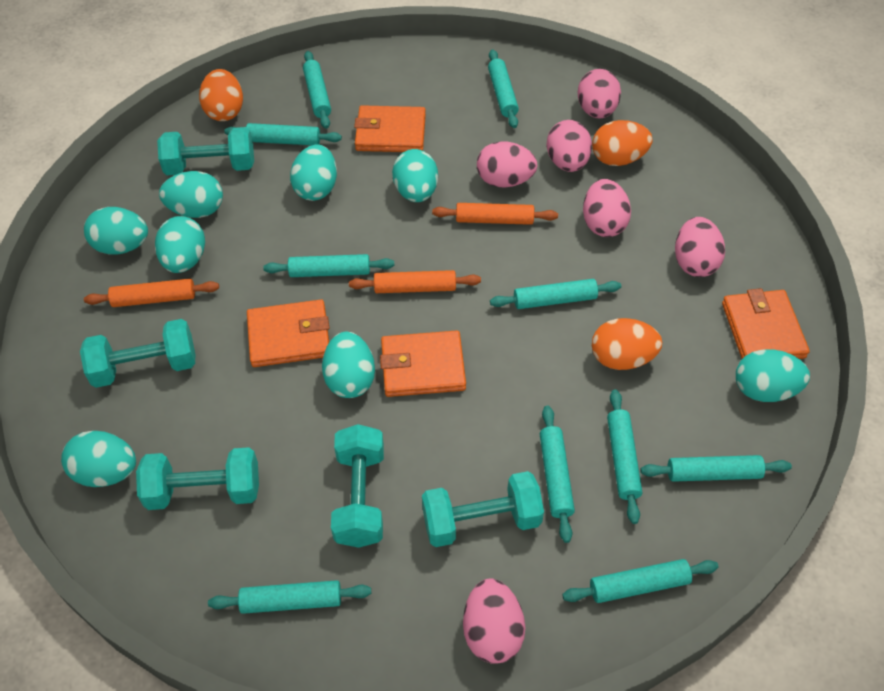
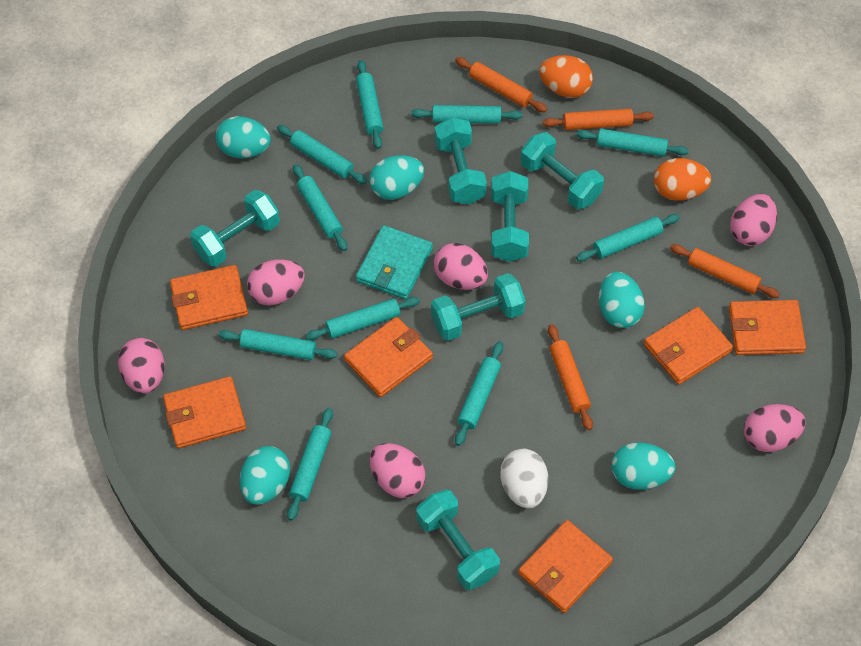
orange egg: 3 -> 2
orange rolling pin: 3 -> 4
orange wallet: 4 -> 6
turquoise dumbbell: 5 -> 6
turquoise egg: 8 -> 5
turquoise wallet: 0 -> 1
white egg: 0 -> 1

